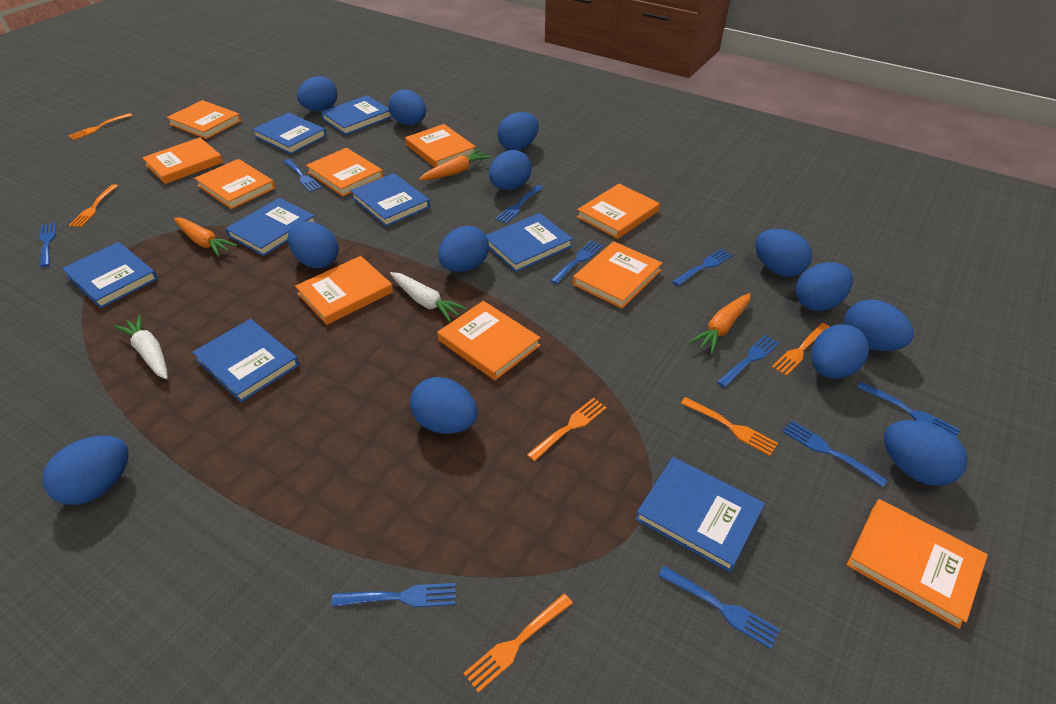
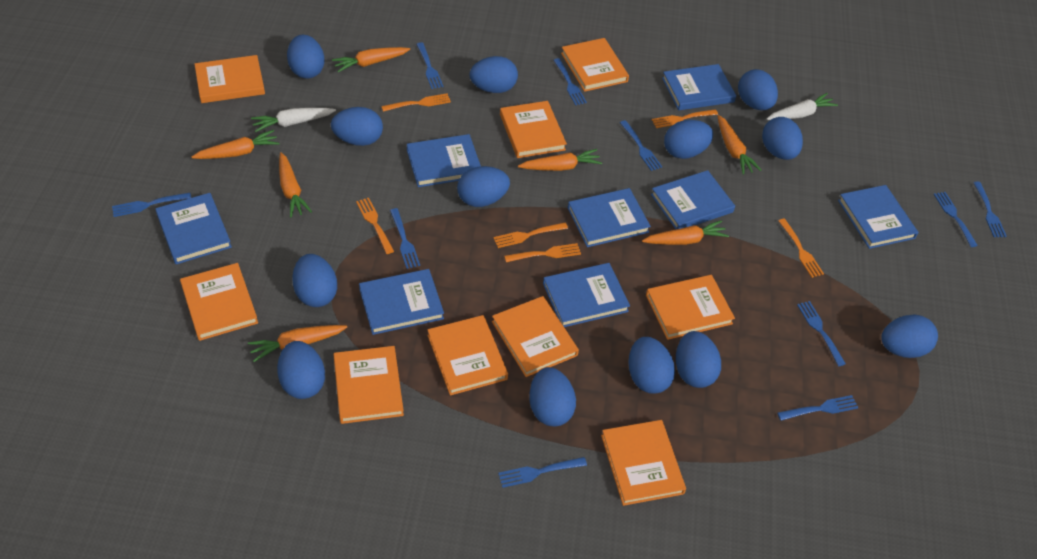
orange book: 10 -> 9
orange carrot: 3 -> 7

